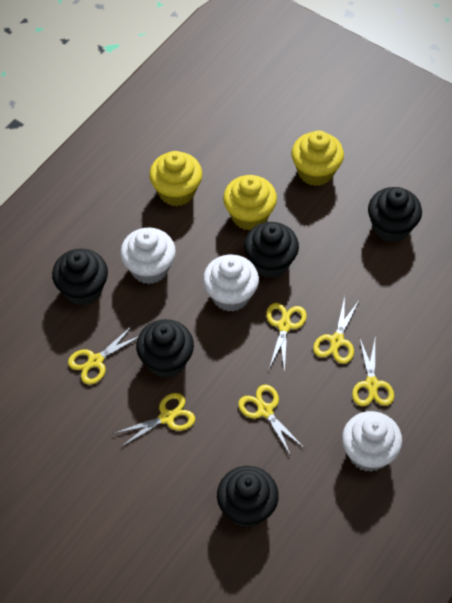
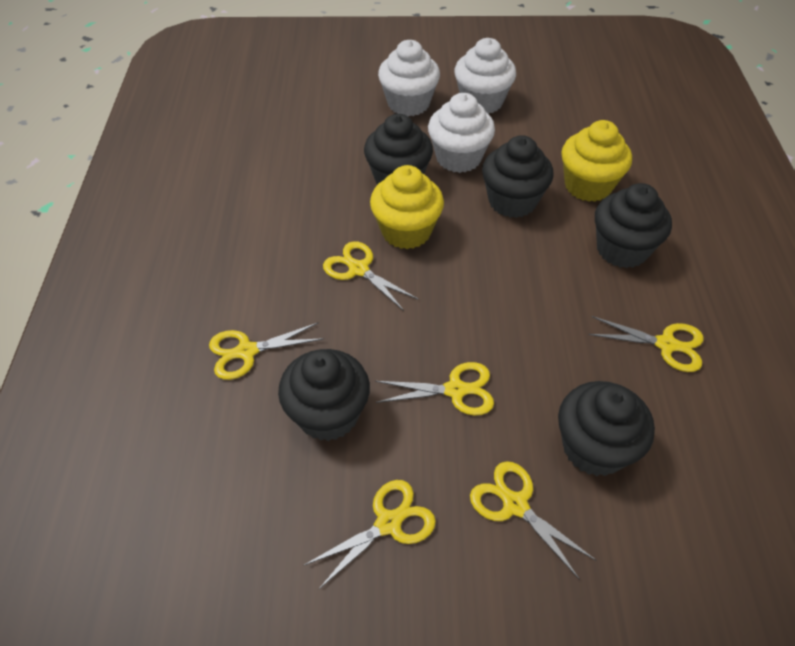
yellow cupcake: 3 -> 2

